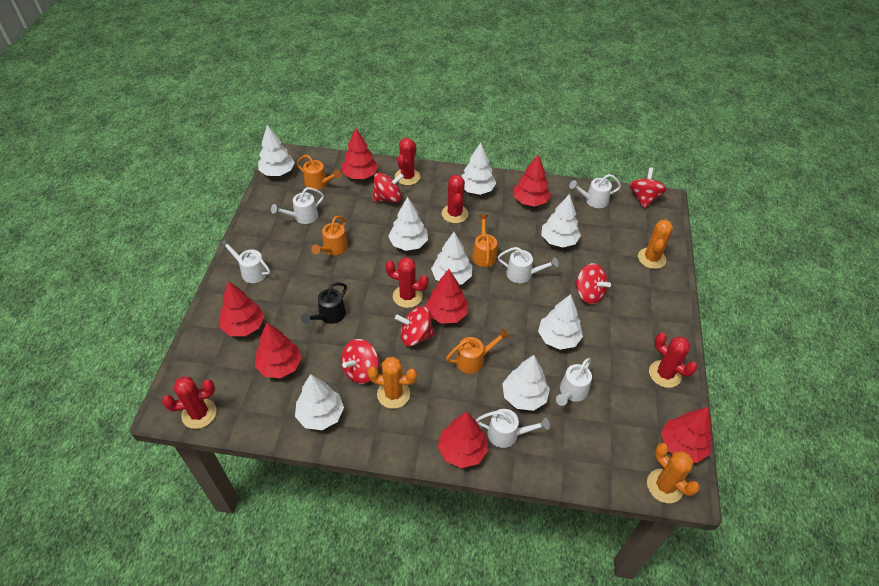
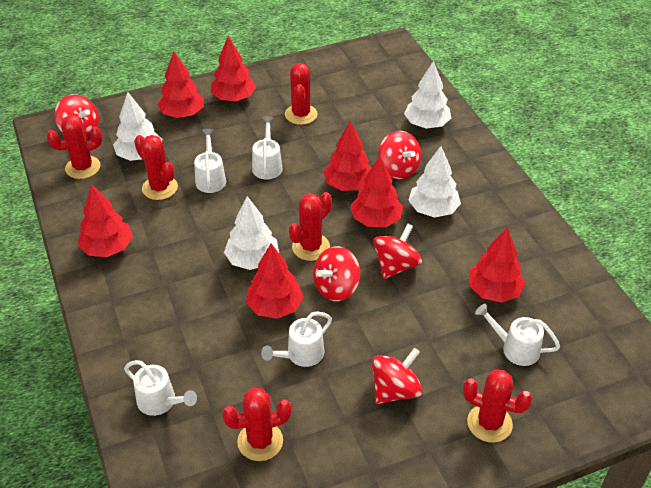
black watering can: 1 -> 0
orange cactus: 3 -> 0
orange watering can: 4 -> 0
red cactus: 5 -> 6
white tree: 8 -> 4
white watering can: 6 -> 5

